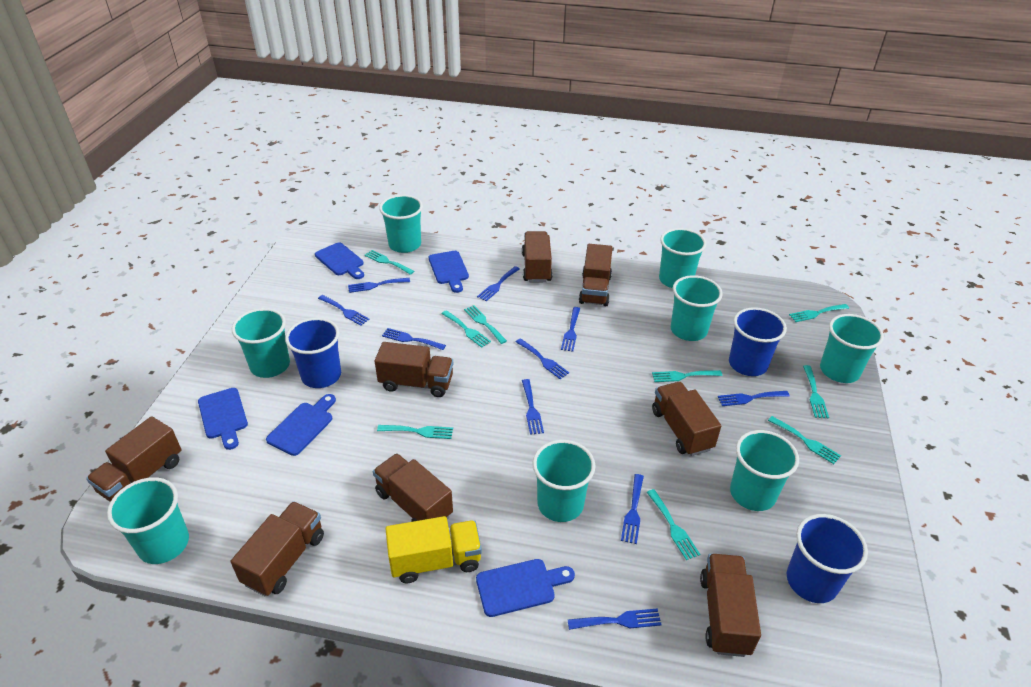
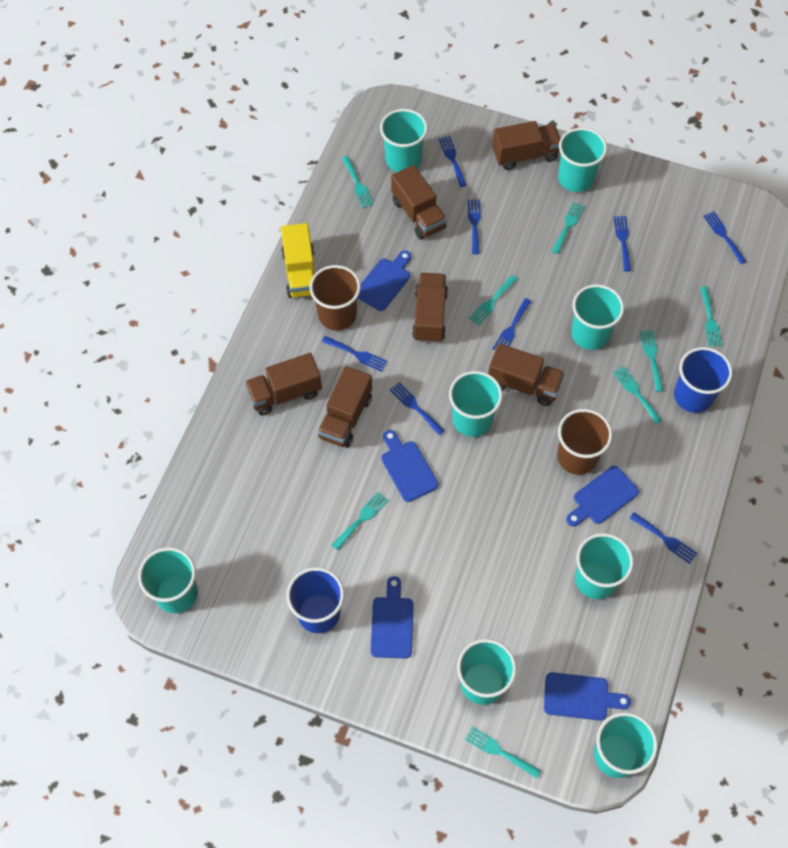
blue cup: 3 -> 2
blue fork: 10 -> 8
brown cup: 0 -> 2
brown truck: 8 -> 6
turquoise fork: 9 -> 8

